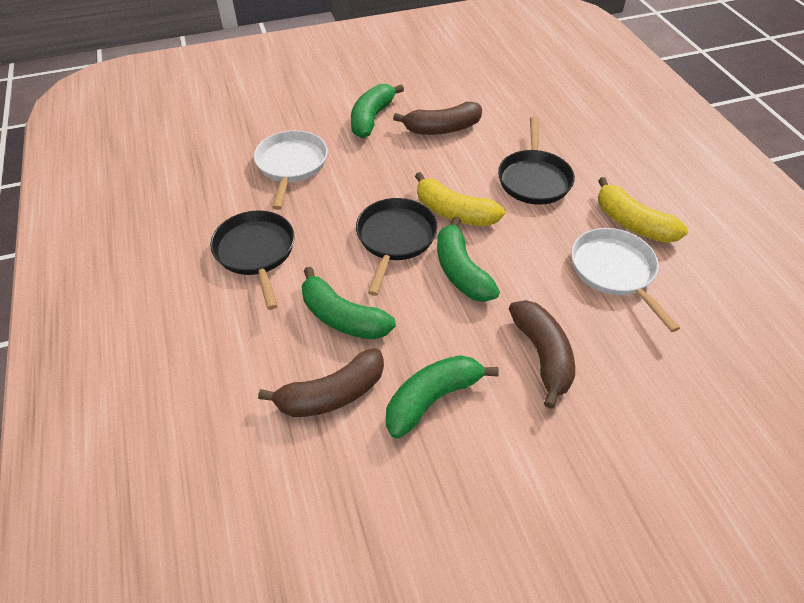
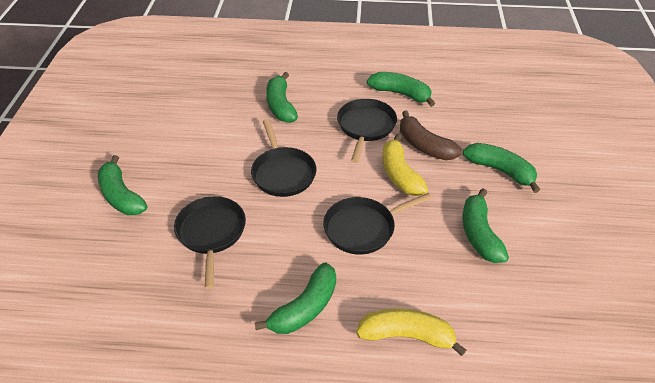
black pan: 3 -> 4
brown banana: 3 -> 1
green banana: 4 -> 6
white pan: 2 -> 0

